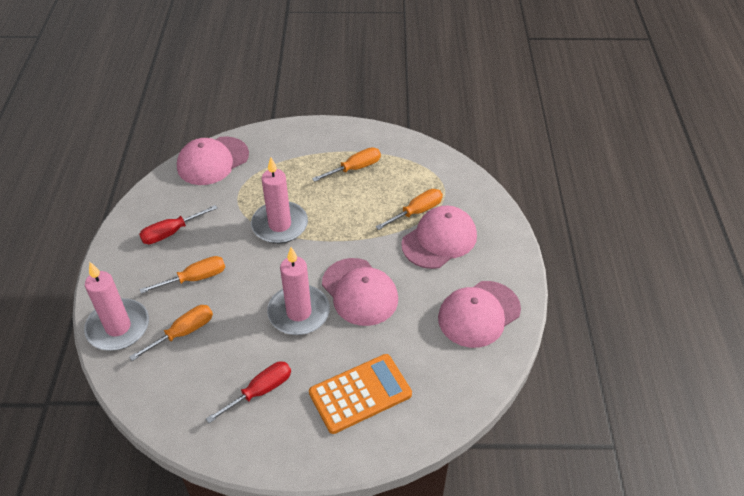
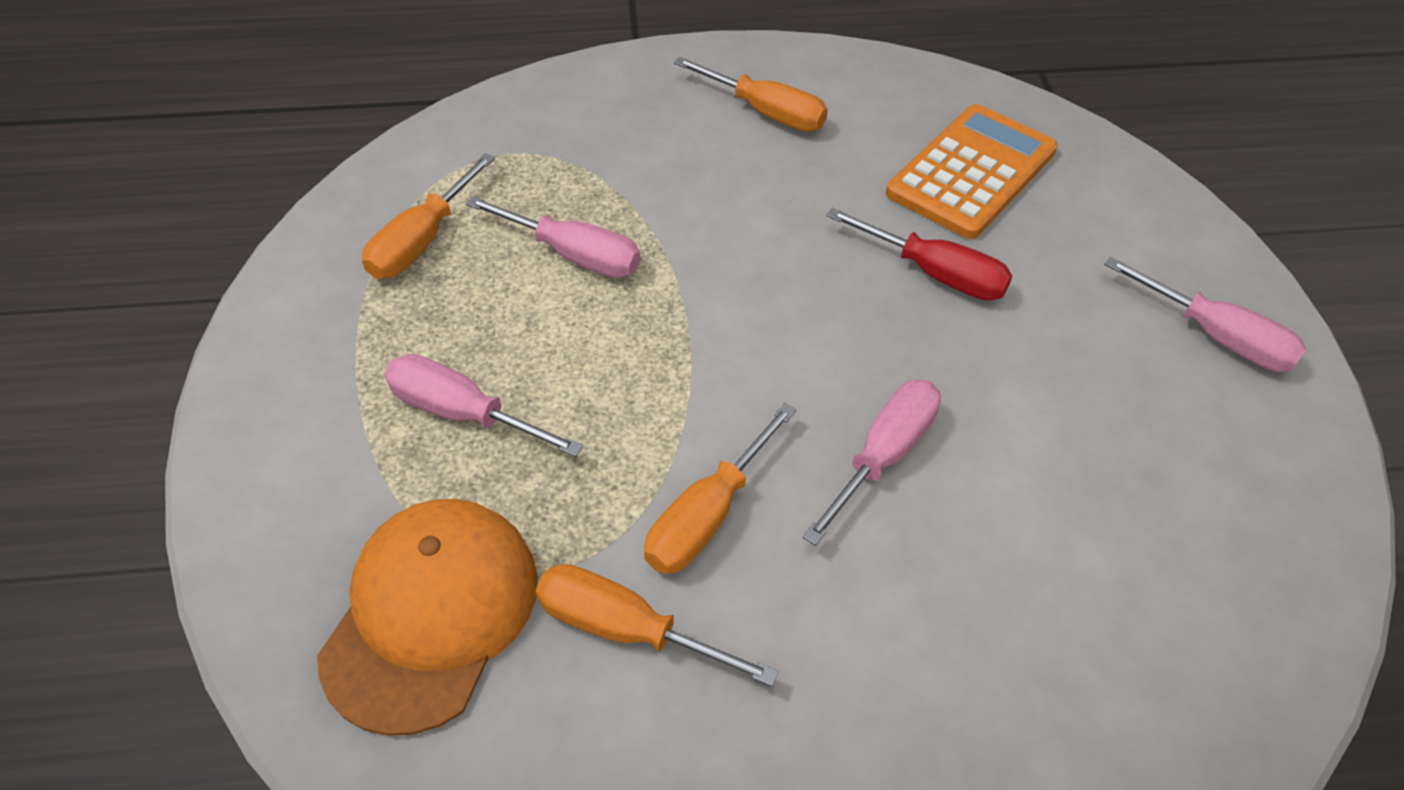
orange cap: 0 -> 1
pink candle: 3 -> 0
pink cap: 4 -> 0
pink screwdriver: 0 -> 4
red screwdriver: 2 -> 1

